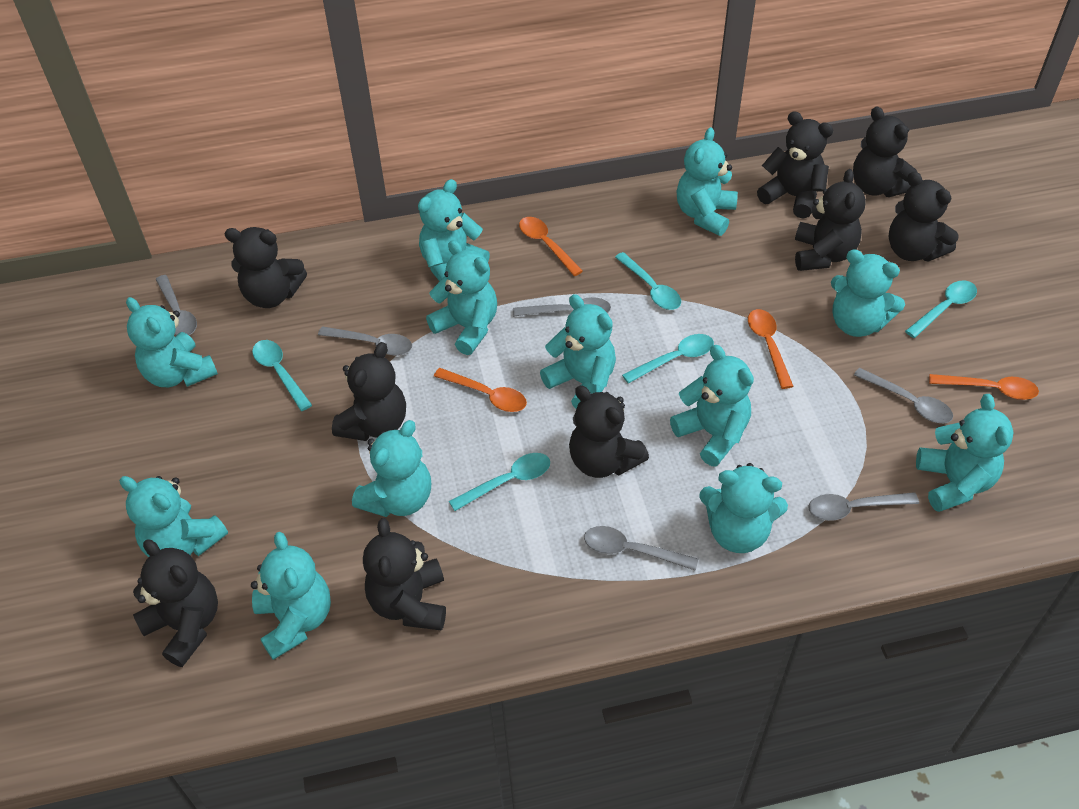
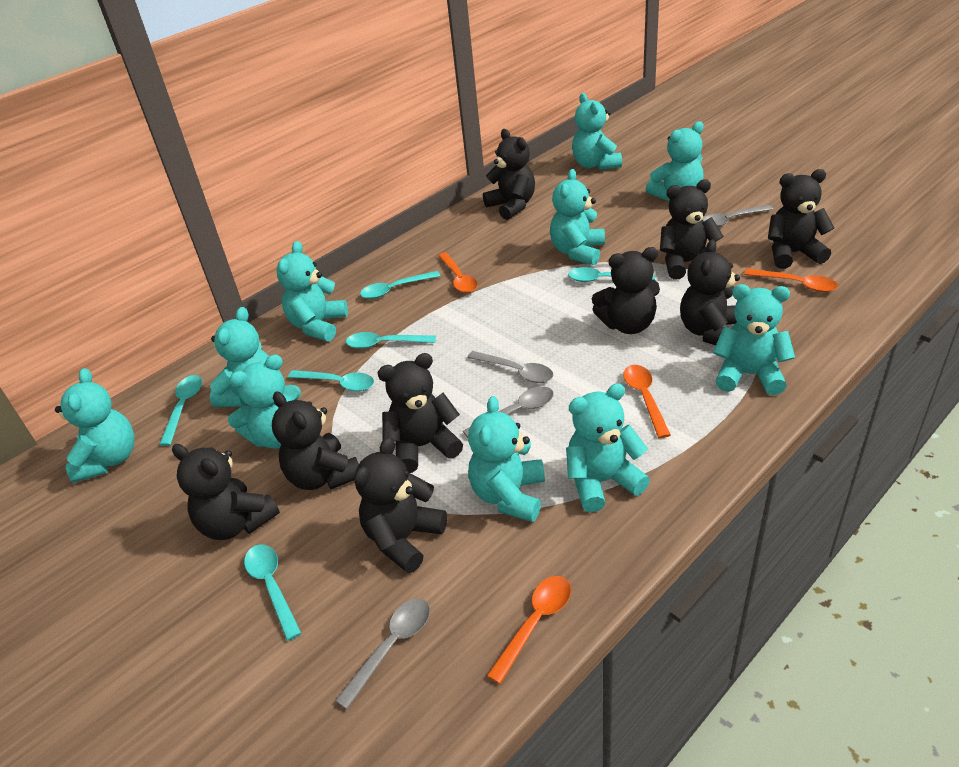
grey spoon: 6 -> 4
turquoise spoon: 5 -> 6
turquoise teddy bear: 12 -> 10

